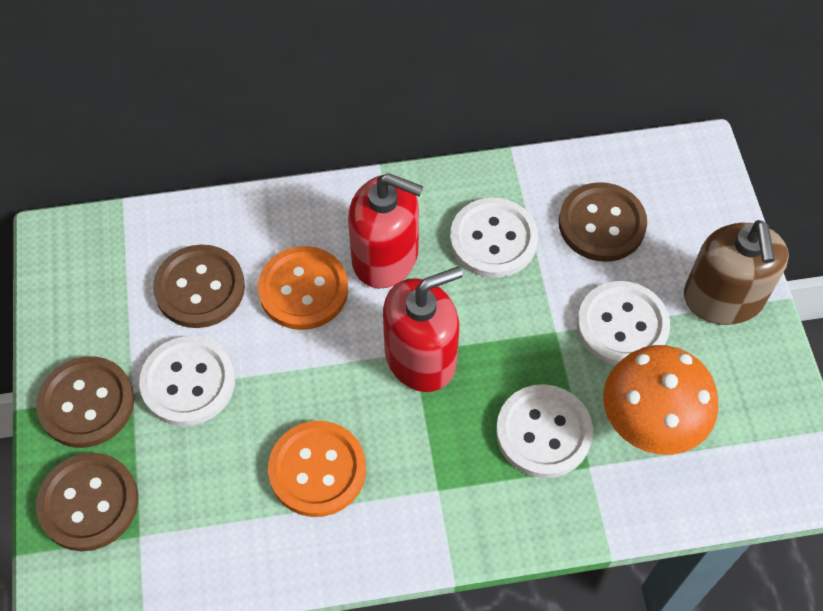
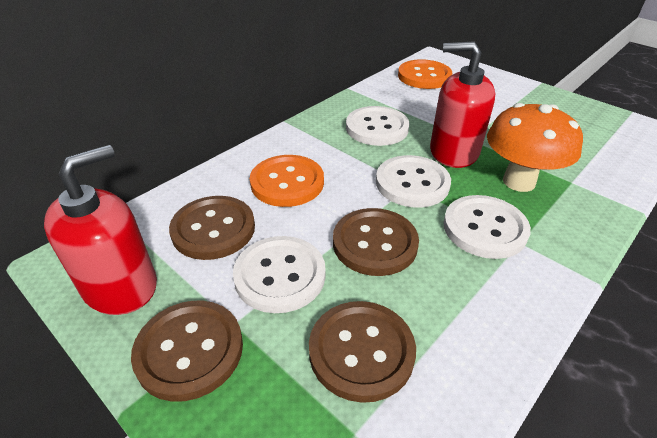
brown soap dispenser: 1 -> 0

